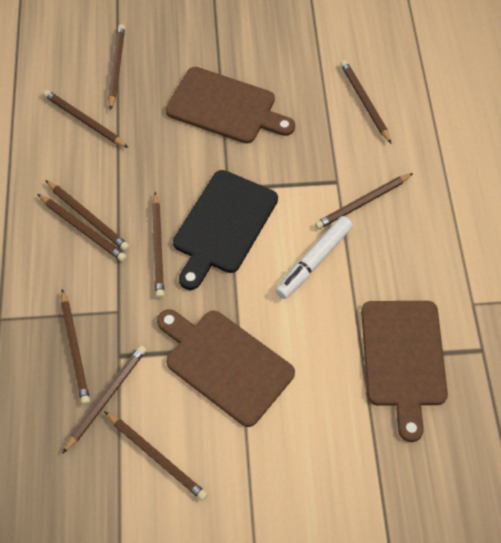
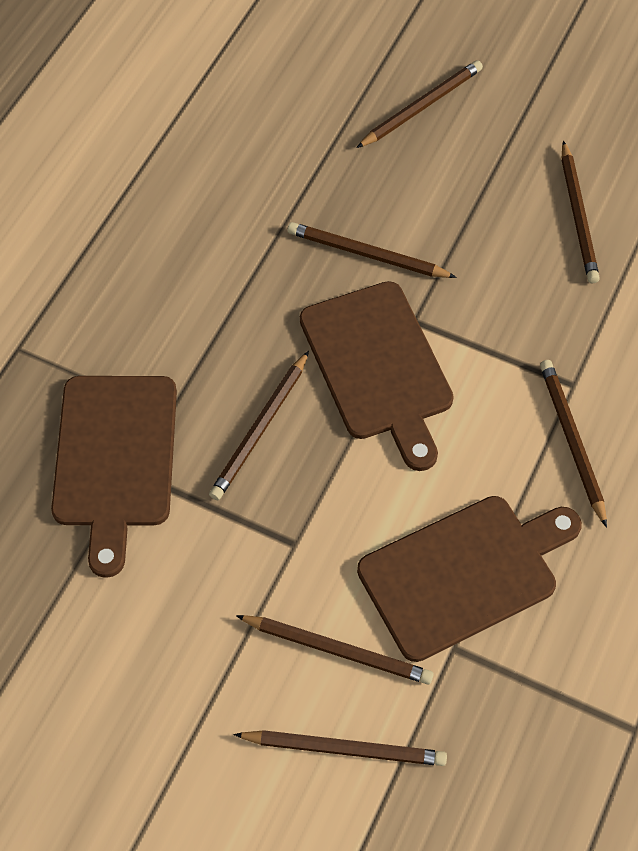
black cutting board: 1 -> 0
brown pencil: 10 -> 7
white marker: 1 -> 0

